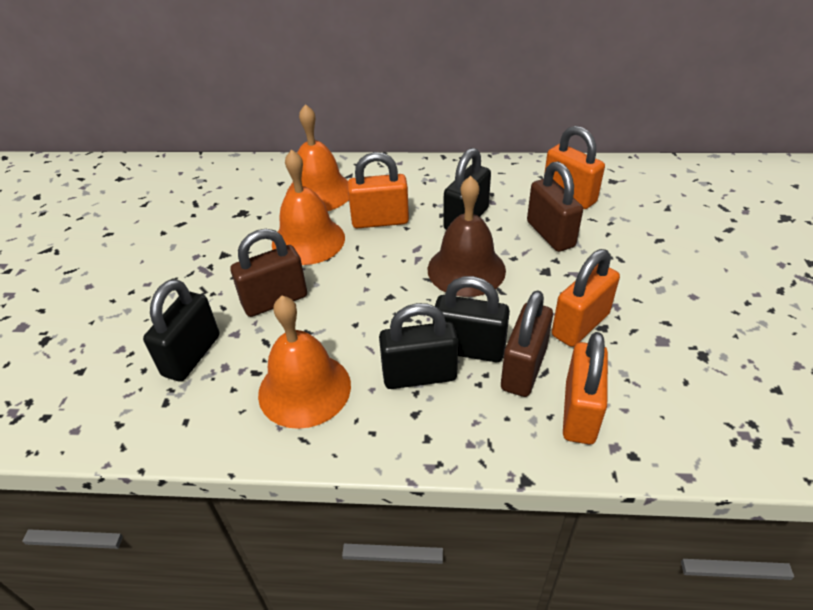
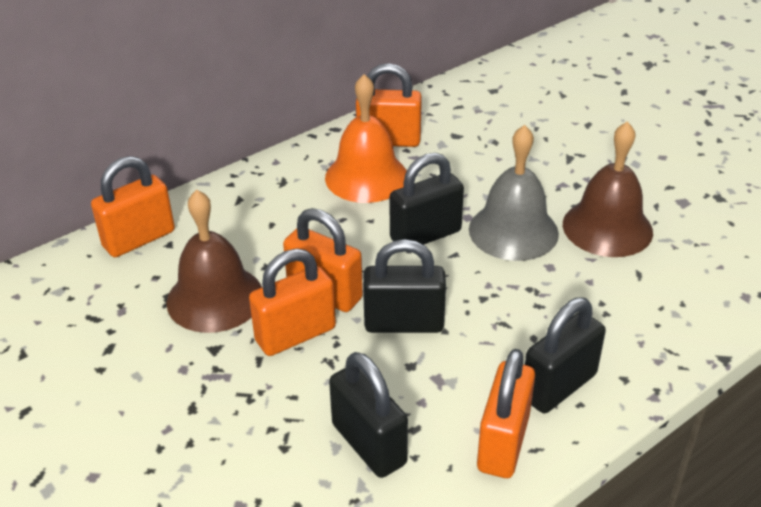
brown bell: 1 -> 2
brown padlock: 3 -> 0
grey bell: 0 -> 1
orange bell: 3 -> 1
orange padlock: 4 -> 5

